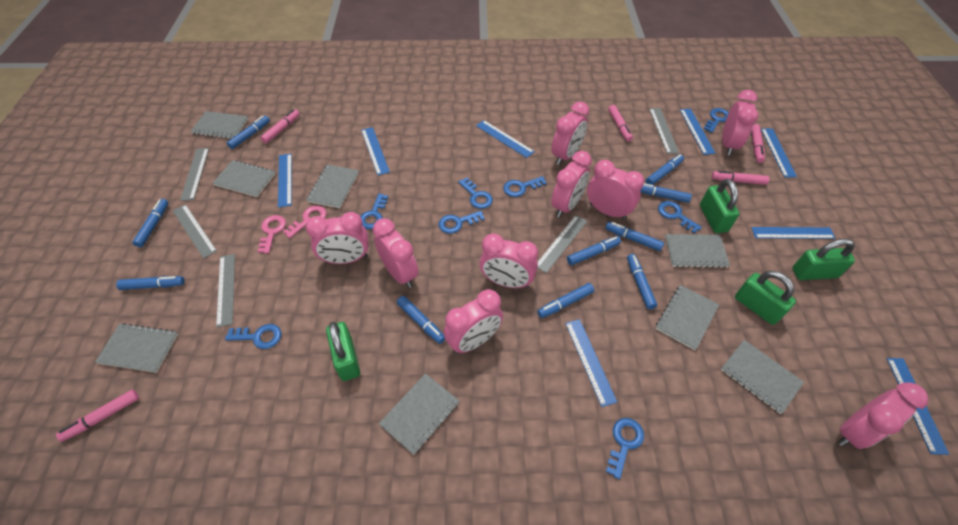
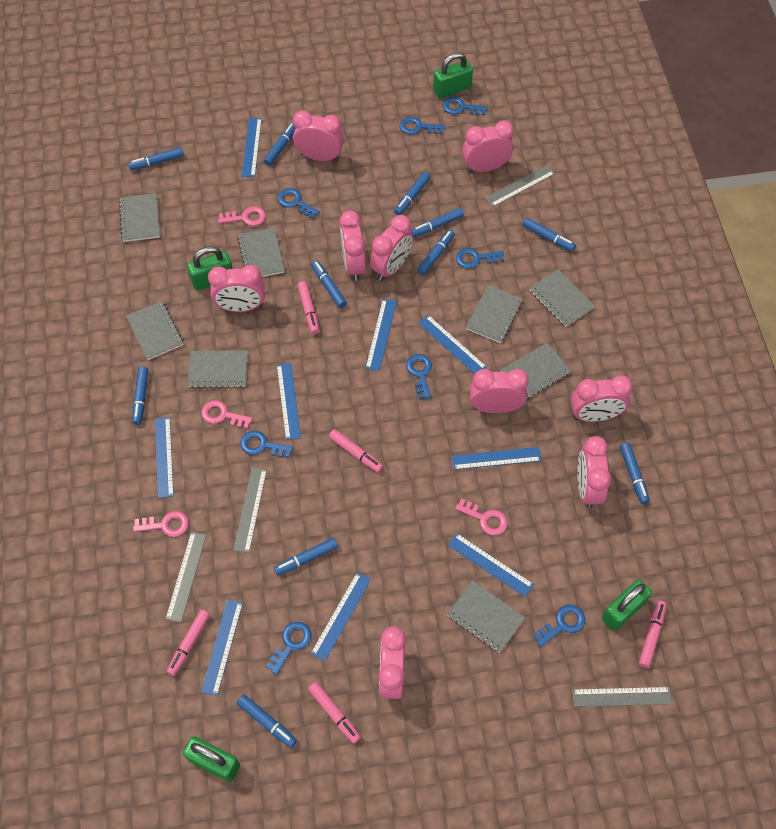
blue marker: 10 -> 11
blue ruler: 8 -> 9
grey ruler: 5 -> 4
pink key: 2 -> 4

